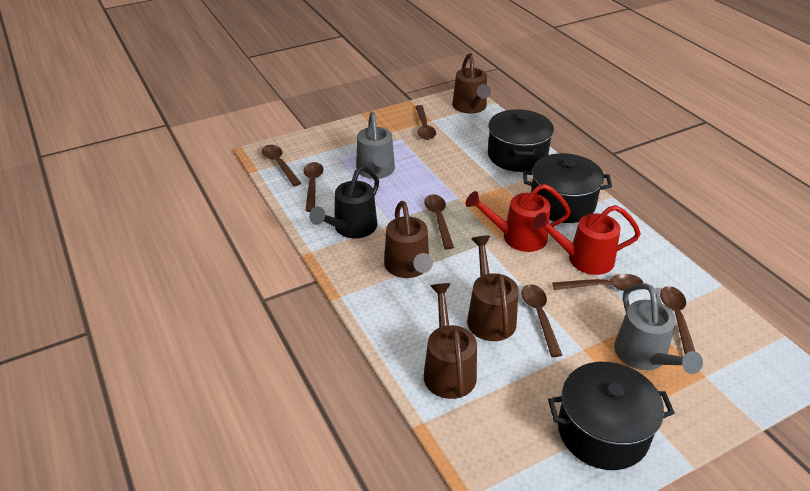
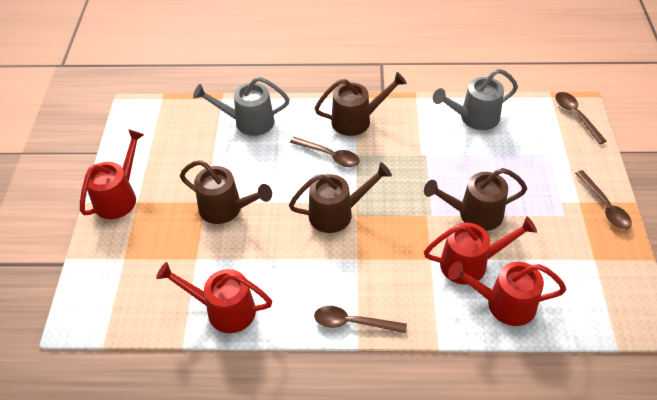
black pot: 3 -> 0
black watering can: 1 -> 0
brown spoon: 7 -> 4
red watering can: 2 -> 4

